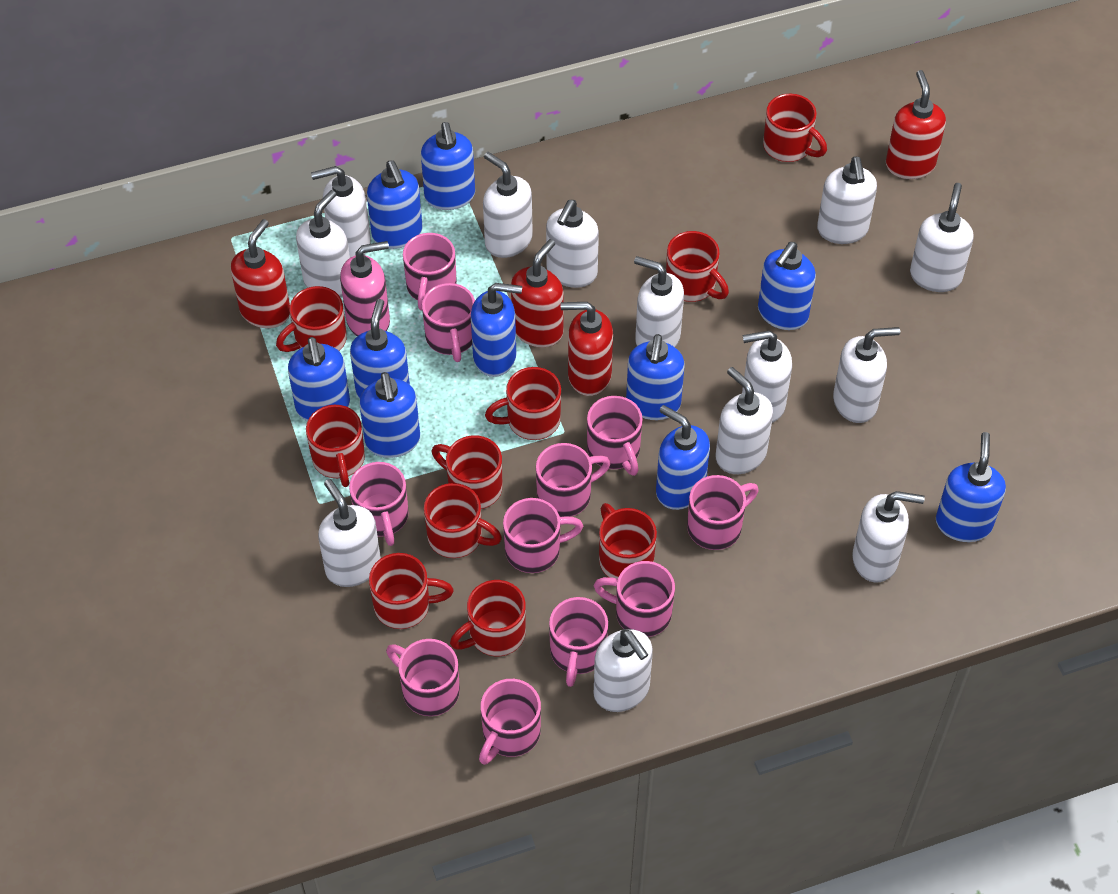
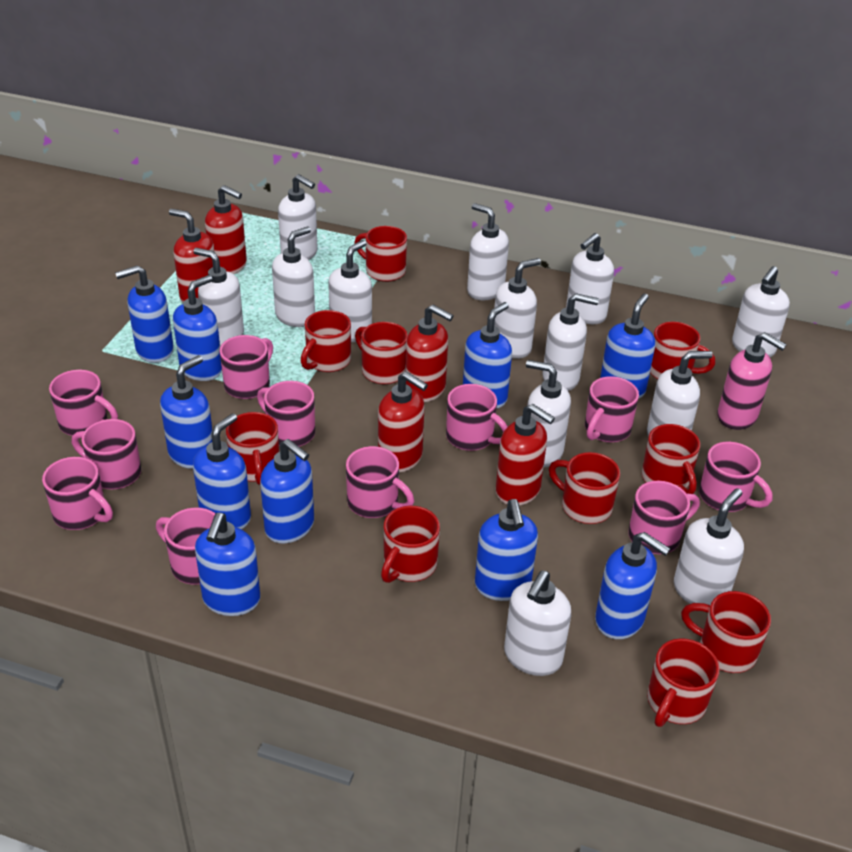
red soap dispenser: 4 -> 5

